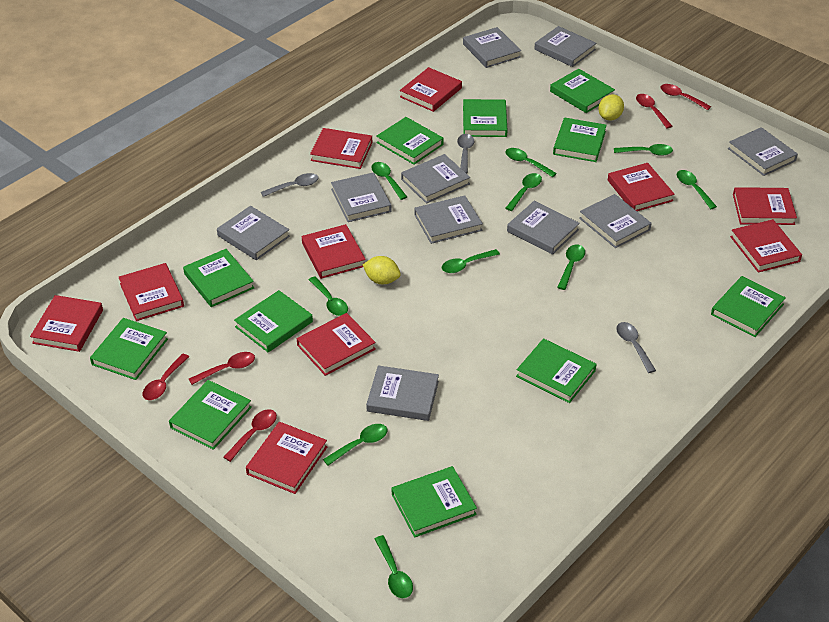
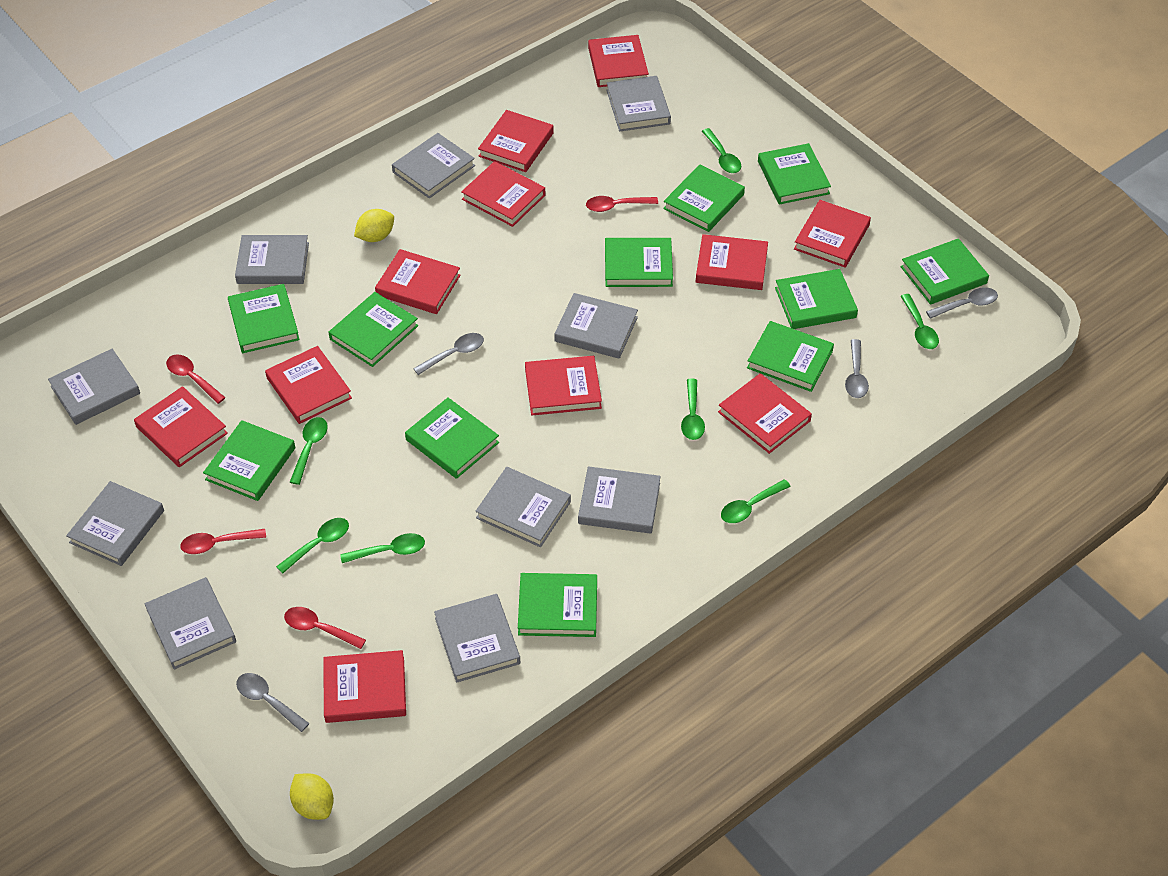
green spoon: 10 -> 7
grey spoon: 3 -> 4
red book: 10 -> 11
red spoon: 5 -> 4

